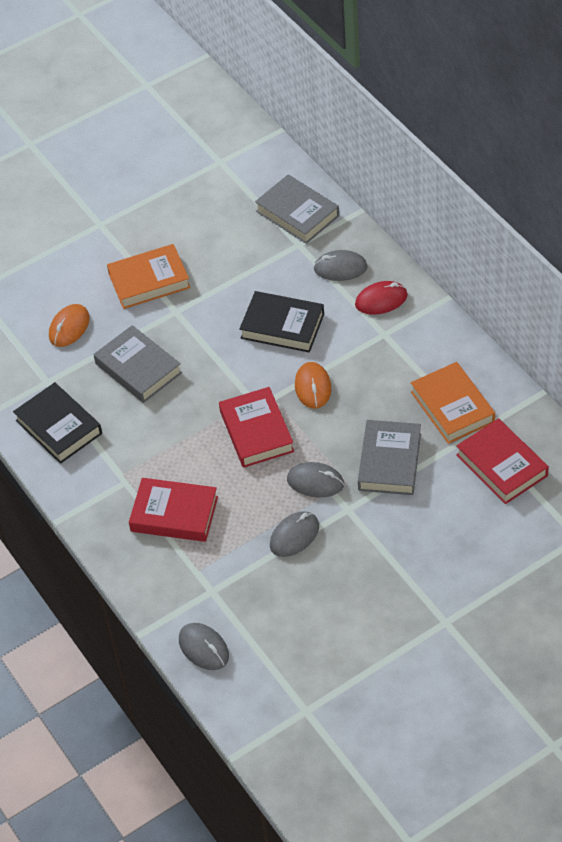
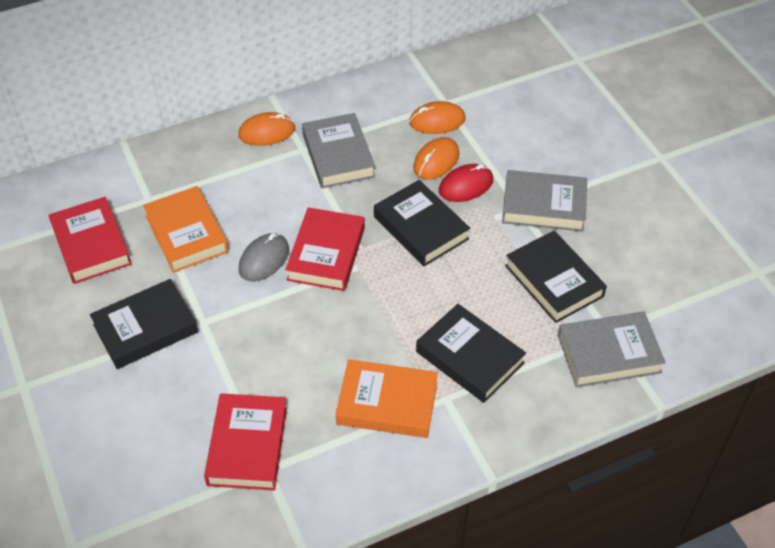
black book: 2 -> 4
grey mouse: 4 -> 1
orange mouse: 2 -> 3

